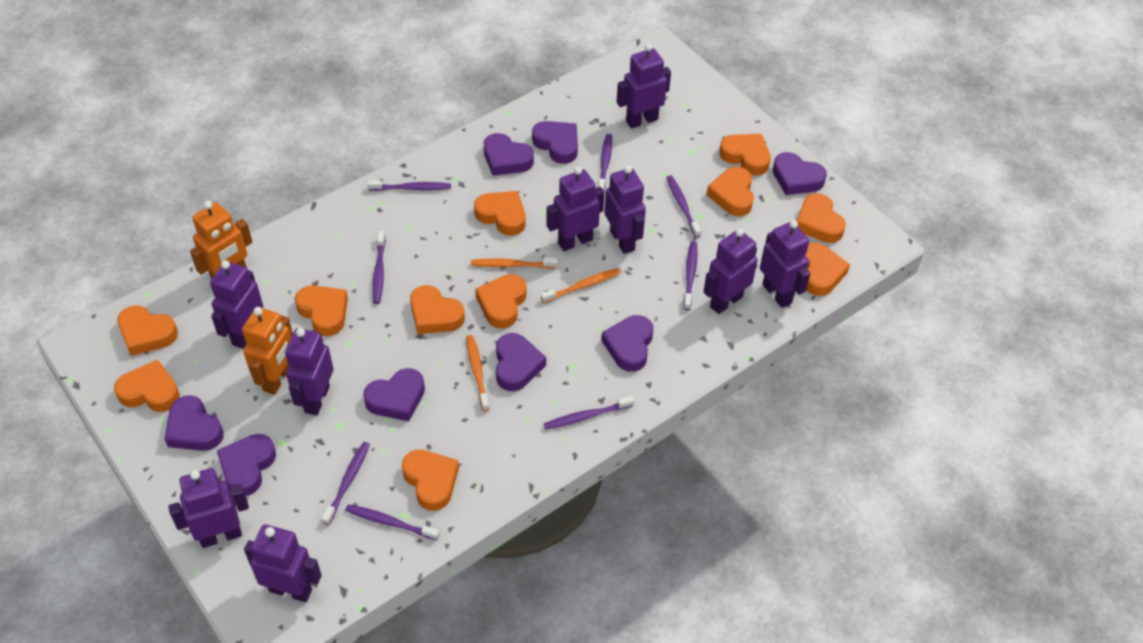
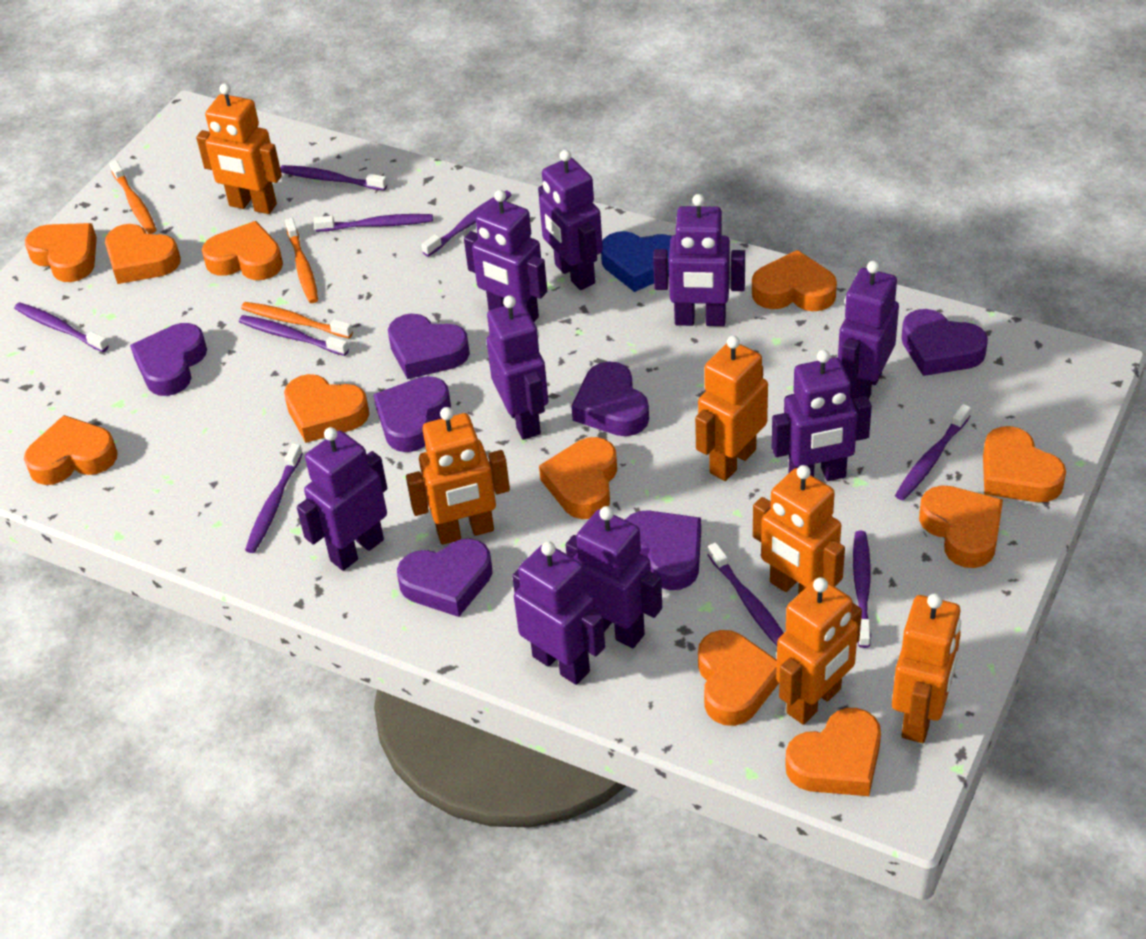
blue heart: 0 -> 1
orange robot: 2 -> 6
purple heart: 8 -> 7
purple toothbrush: 8 -> 9

